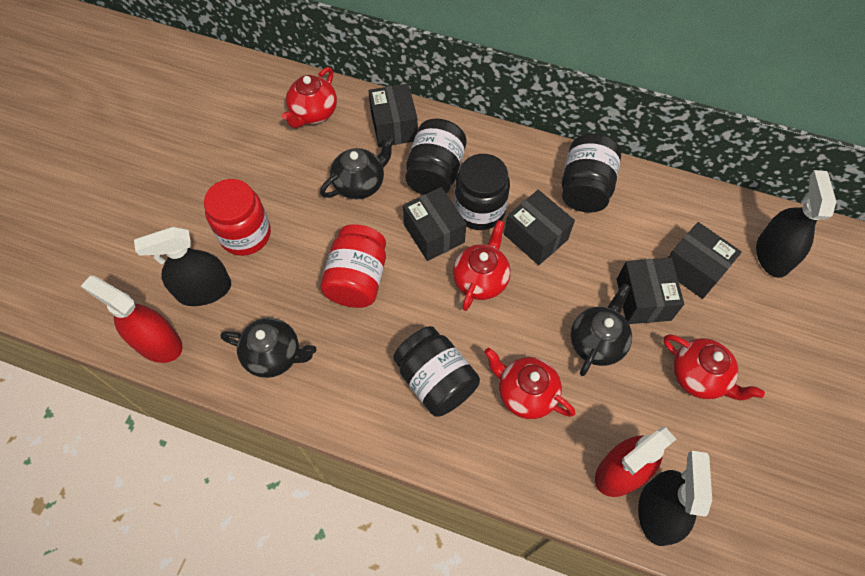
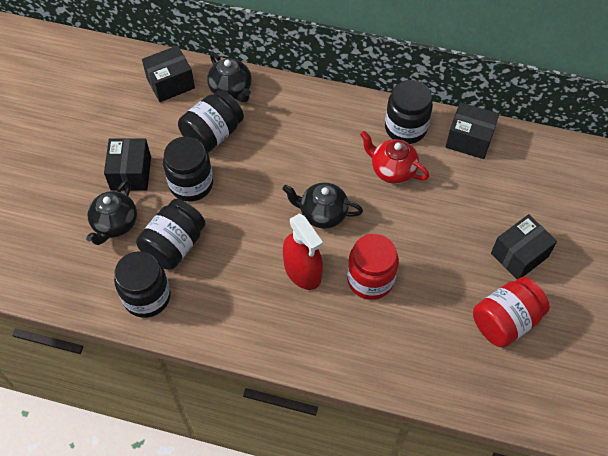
black box: 5 -> 4
black jar: 4 -> 5
black spray bottle: 3 -> 0
red spray bottle: 2 -> 1
red teapot: 4 -> 1

